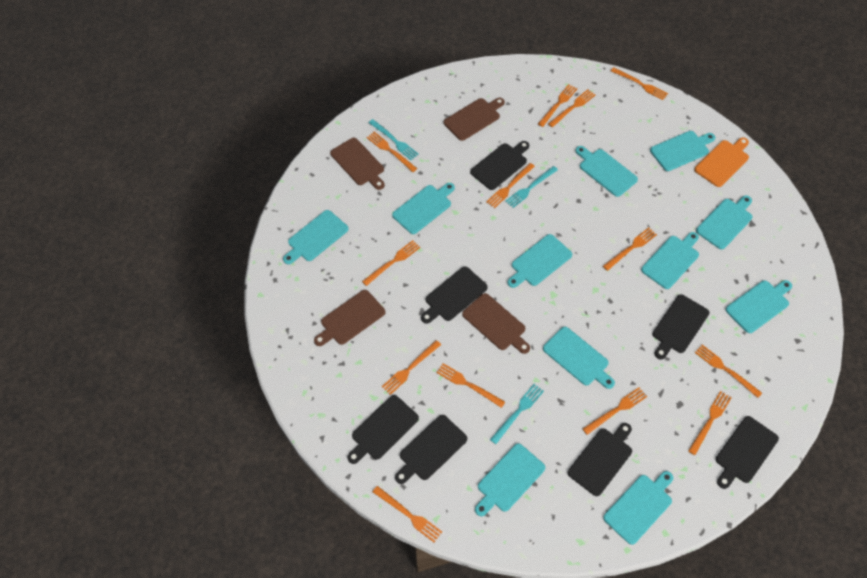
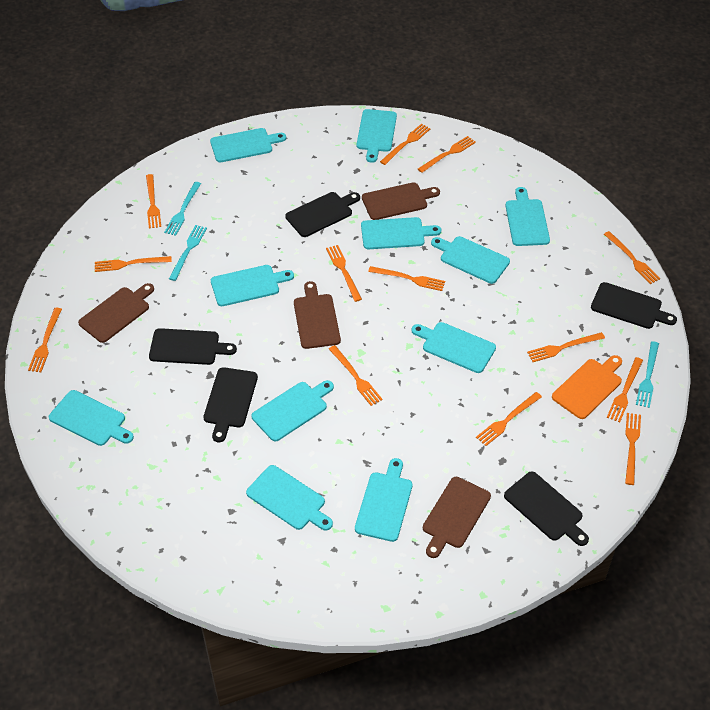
black cutting board: 7 -> 5

